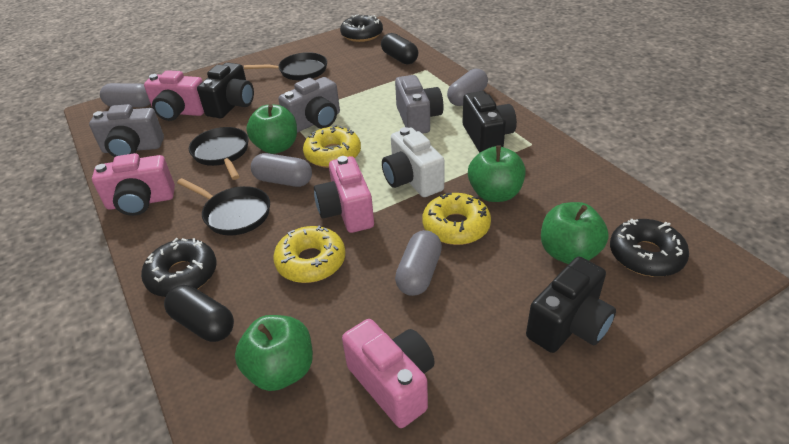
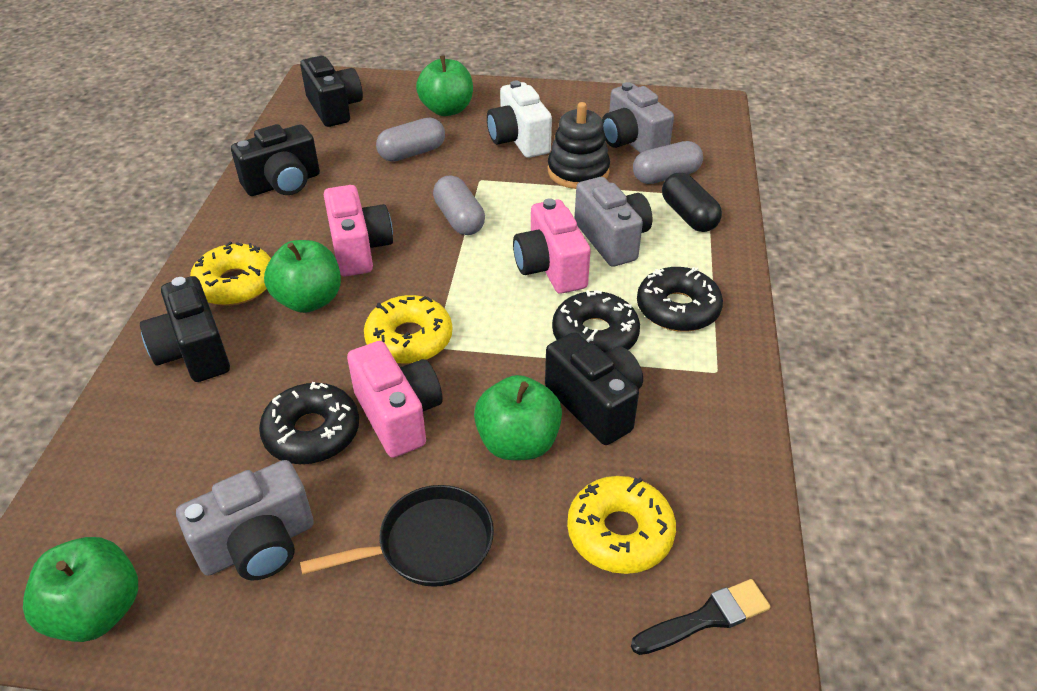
black brush: 0 -> 1
black camera: 3 -> 4
black capsule: 2 -> 1
black pan: 3 -> 1
black stacking toy: 0 -> 1
grey capsule: 4 -> 3
pink camera: 4 -> 3

